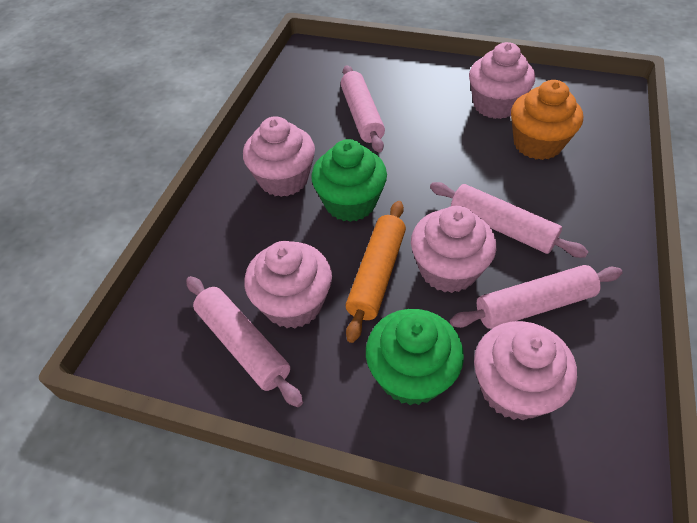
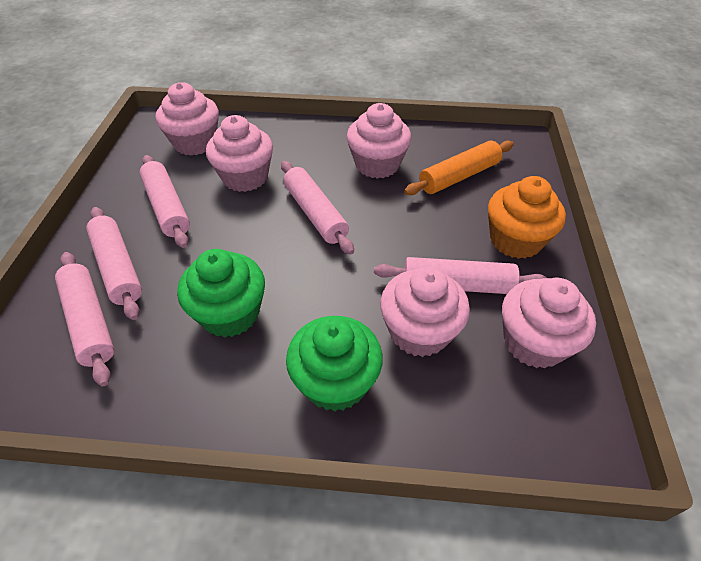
pink rolling pin: 4 -> 5

